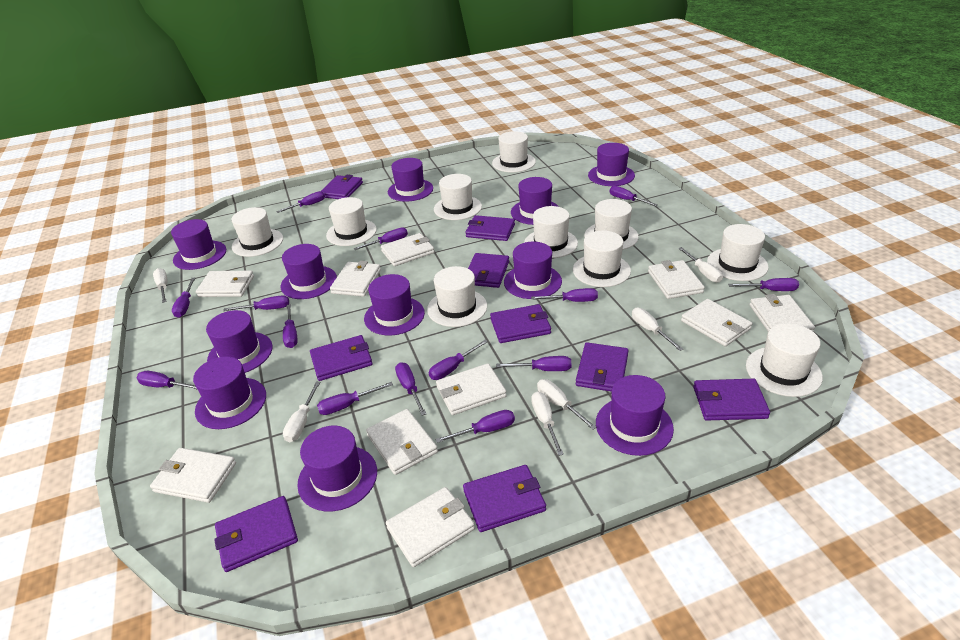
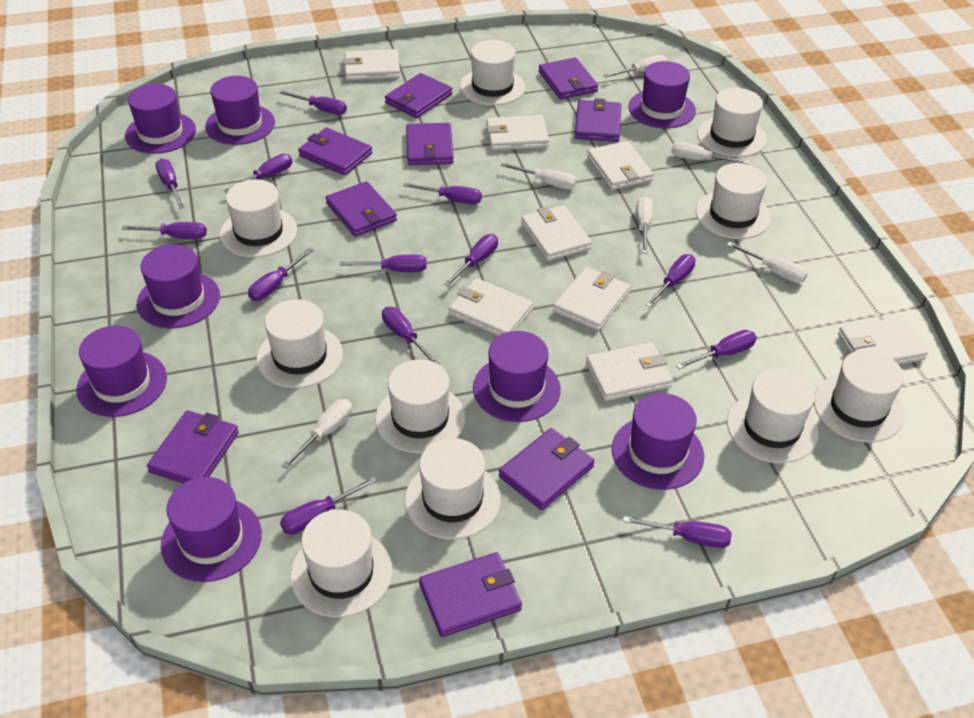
purple hat: 11 -> 8
purple screwdriver: 14 -> 13
white wallet: 10 -> 8

